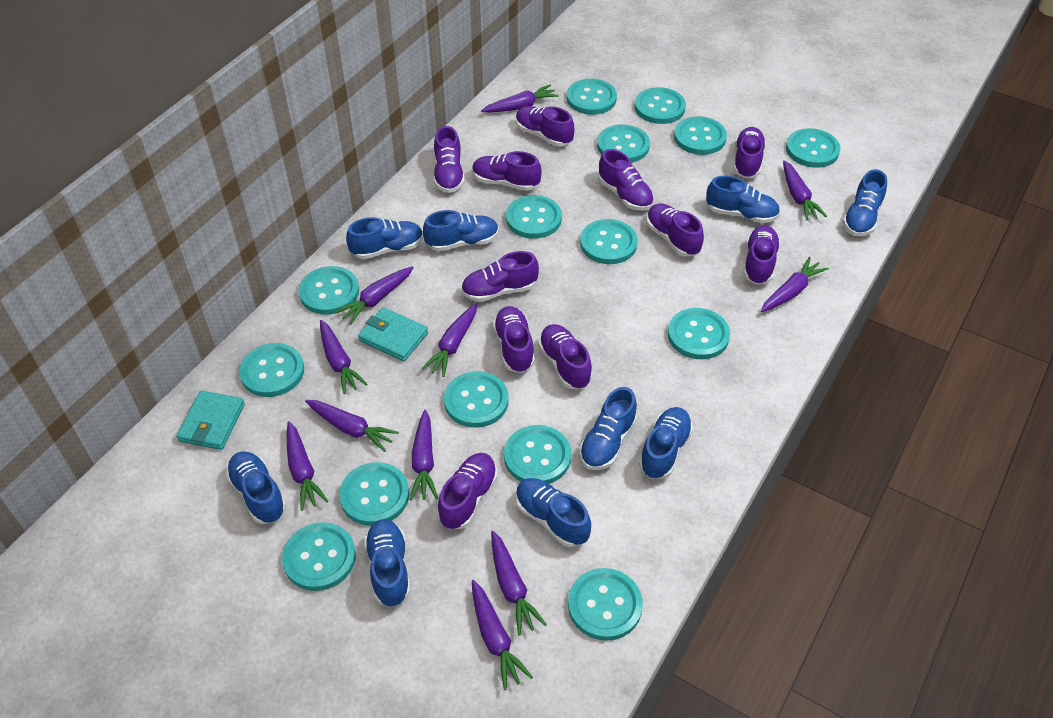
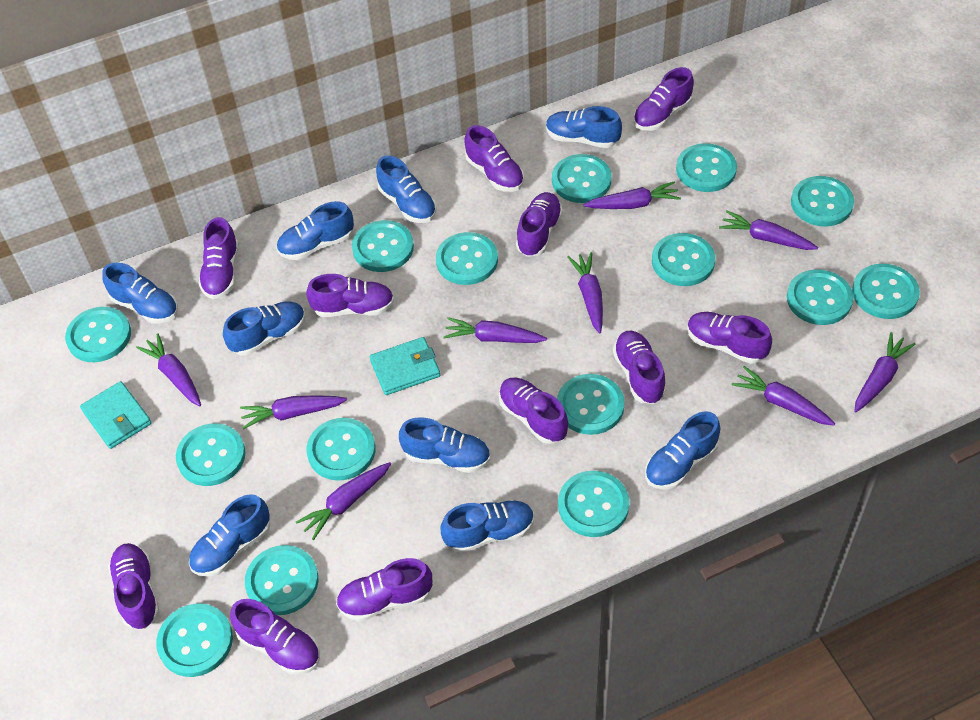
purple carrot: 11 -> 9

